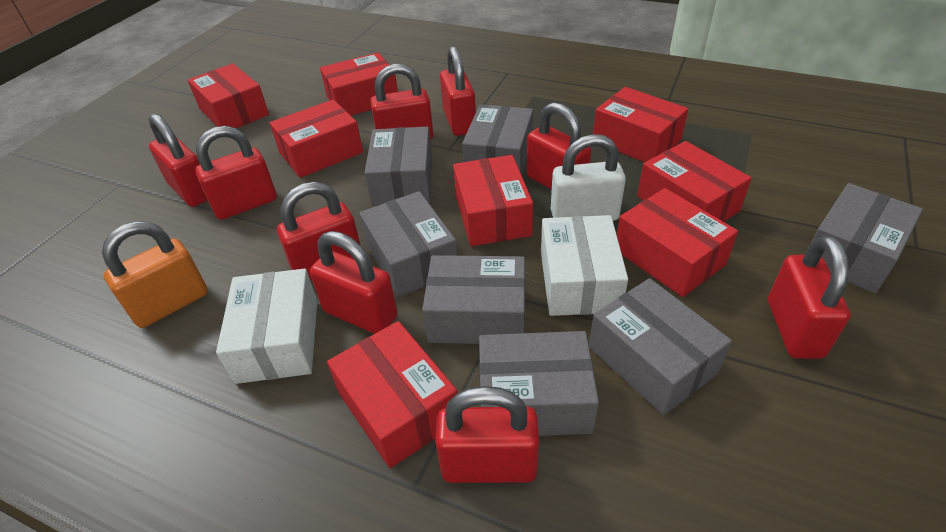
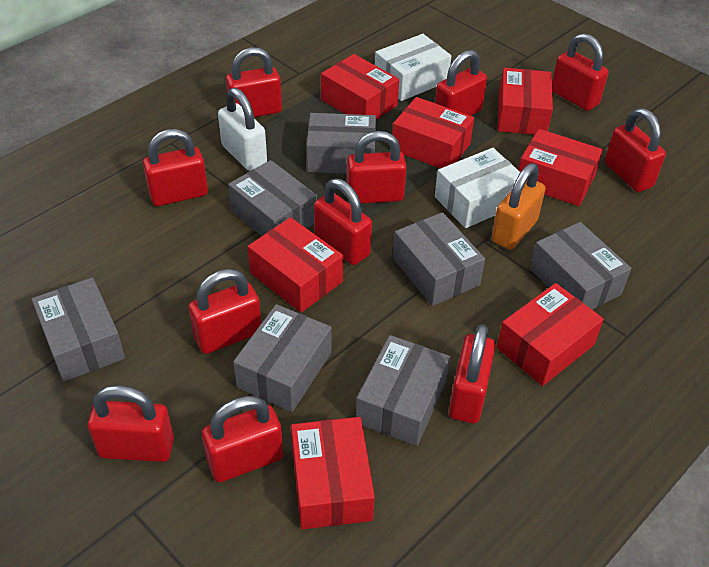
red box: 8 -> 7
red padlock: 9 -> 11

